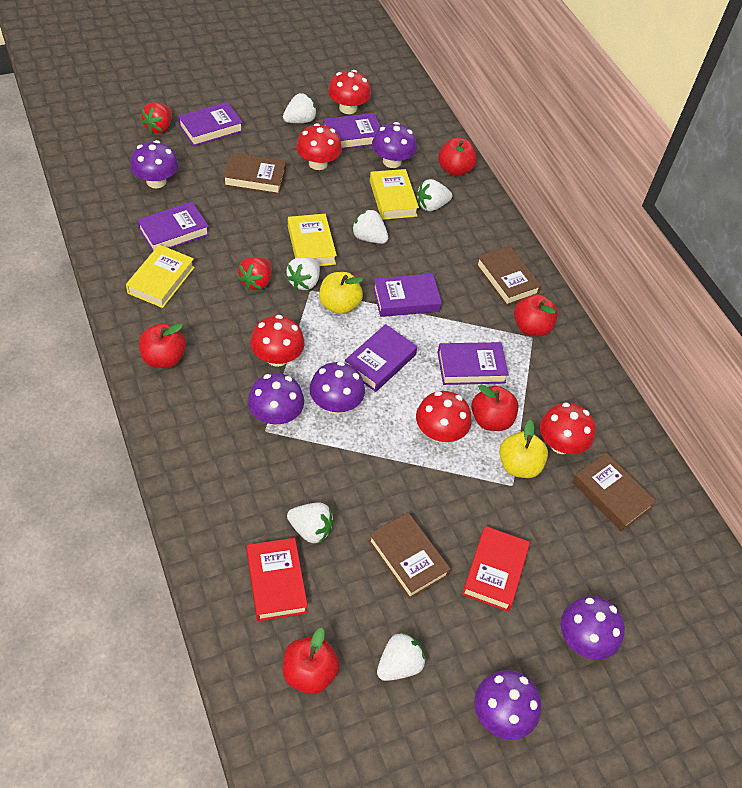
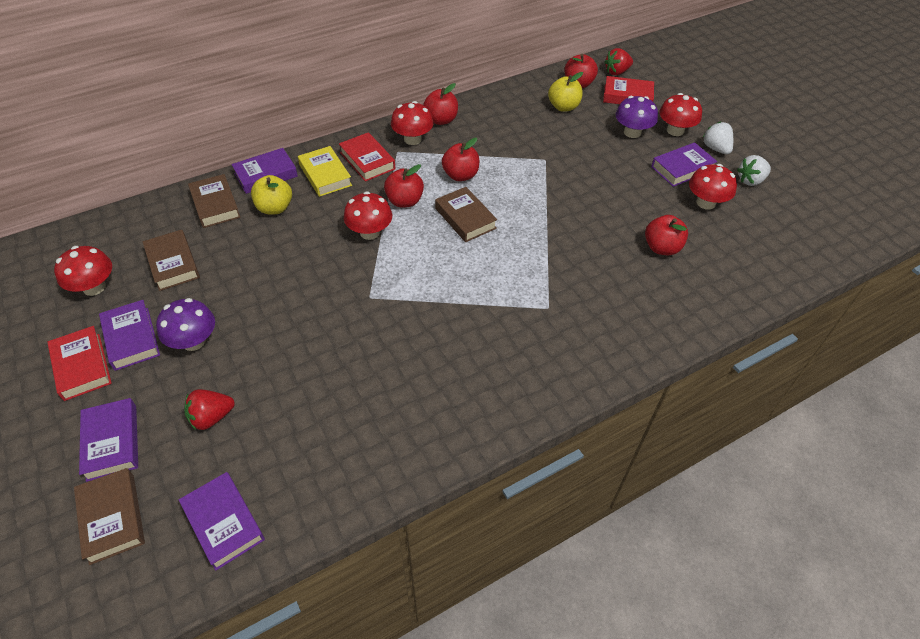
purple book: 6 -> 5
purple mushroom: 6 -> 2
red book: 2 -> 3
white strawberry: 6 -> 2
yellow book: 3 -> 1

